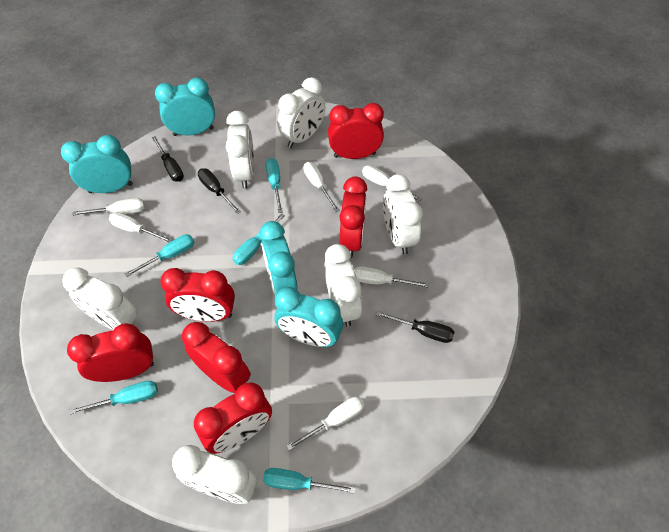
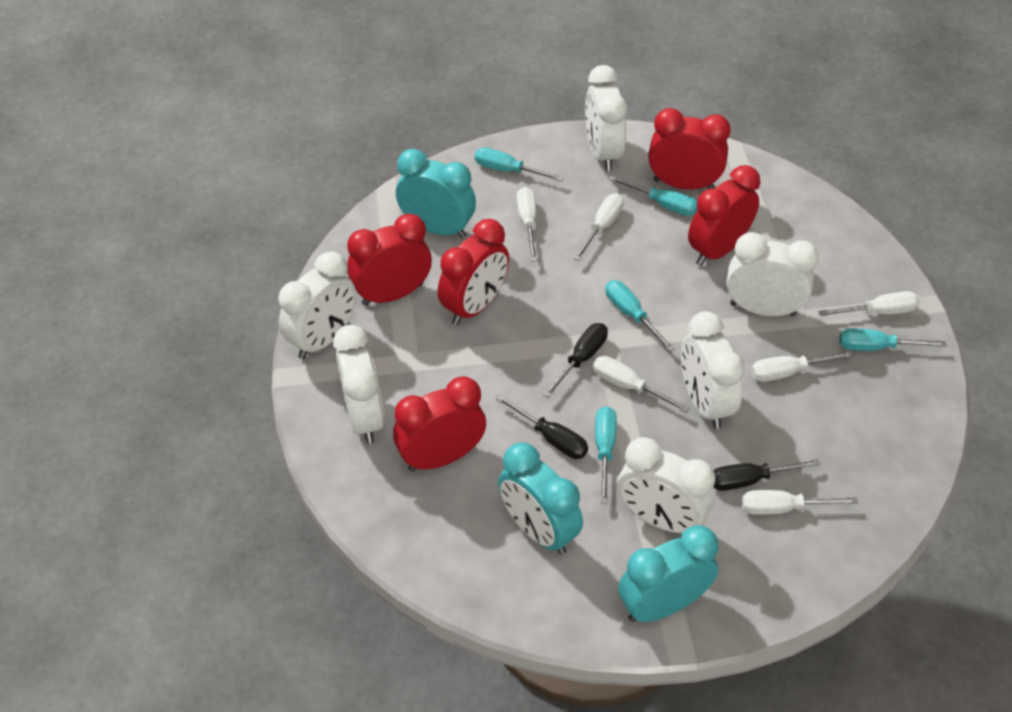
red clock: 6 -> 5
turquoise clock: 4 -> 3

